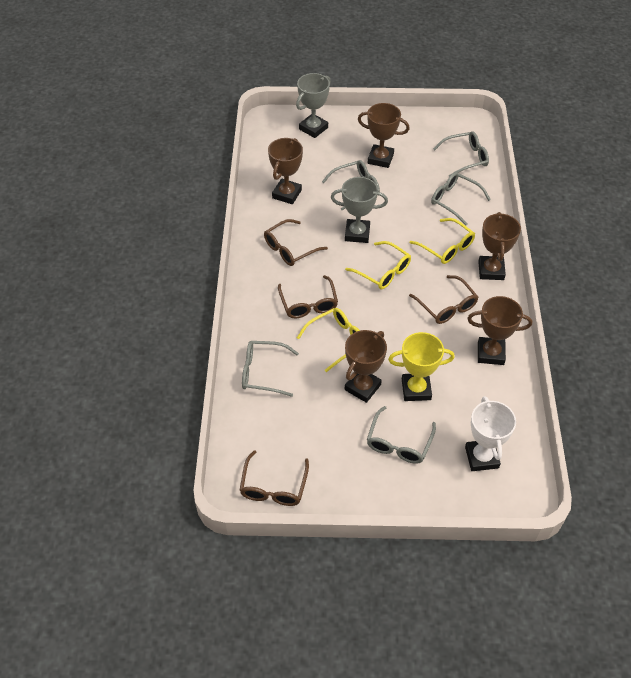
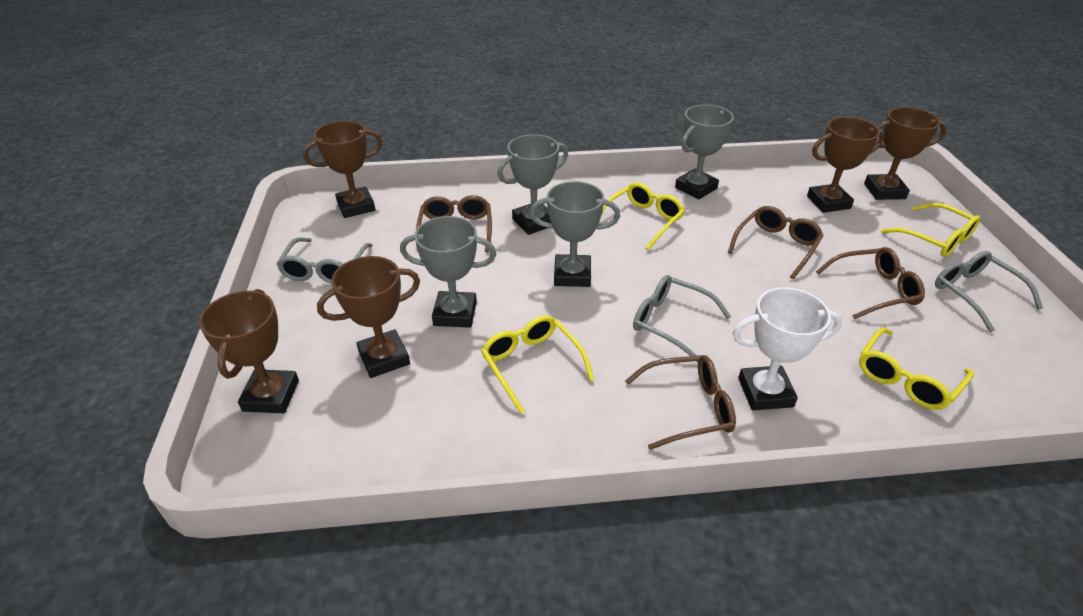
grey glasses: 5 -> 3
grey trophy: 2 -> 4
yellow glasses: 3 -> 4
yellow trophy: 1 -> 0

